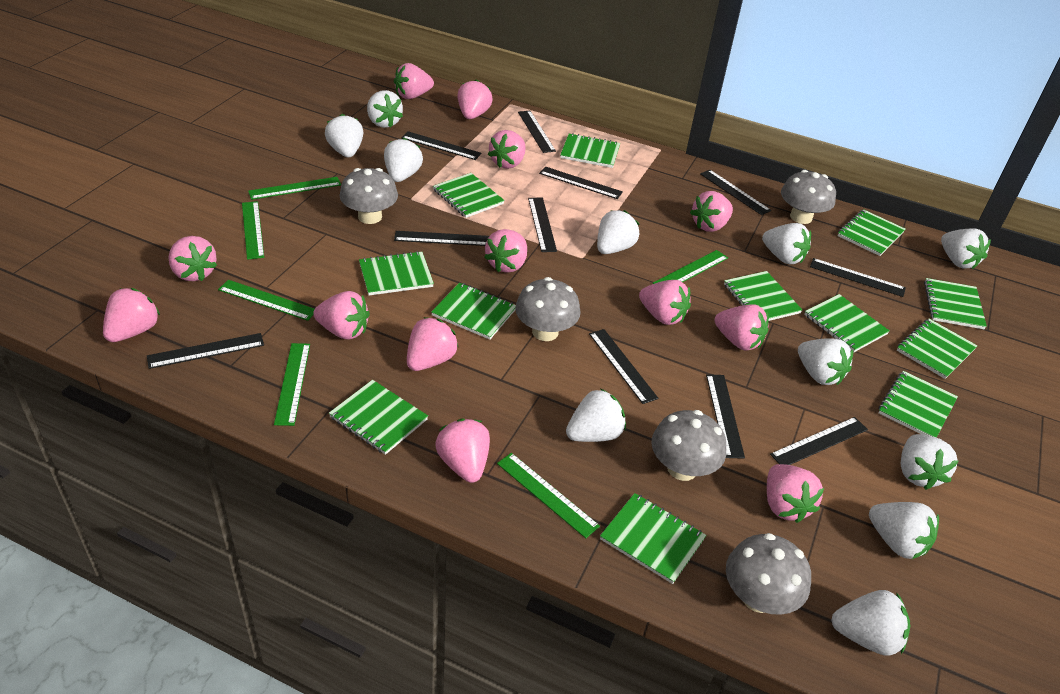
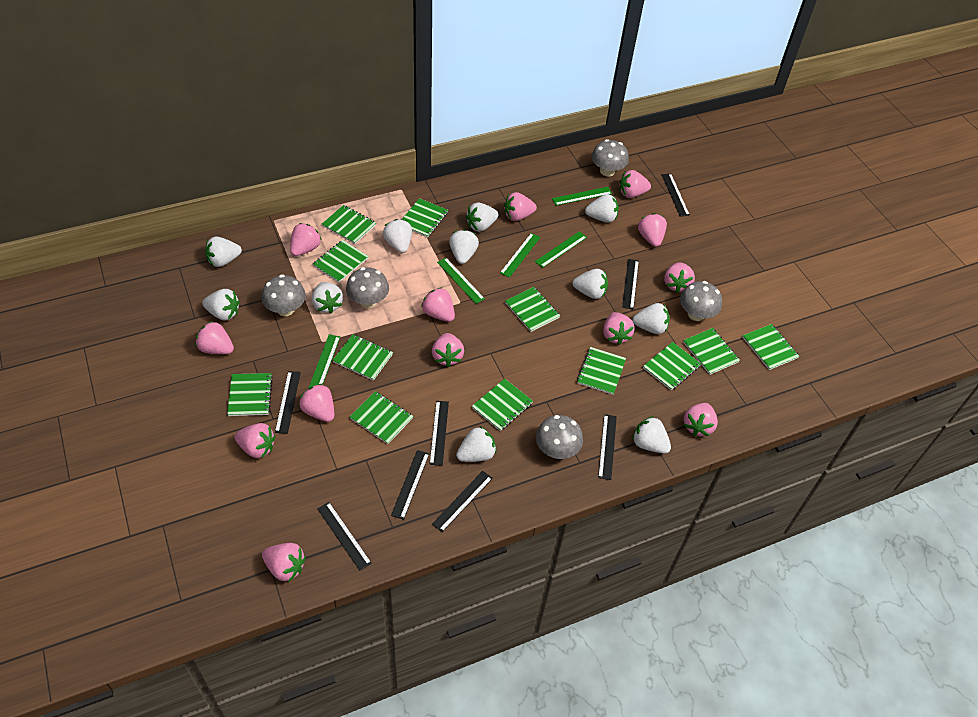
black ruler: 11 -> 8
green ruler: 6 -> 5

